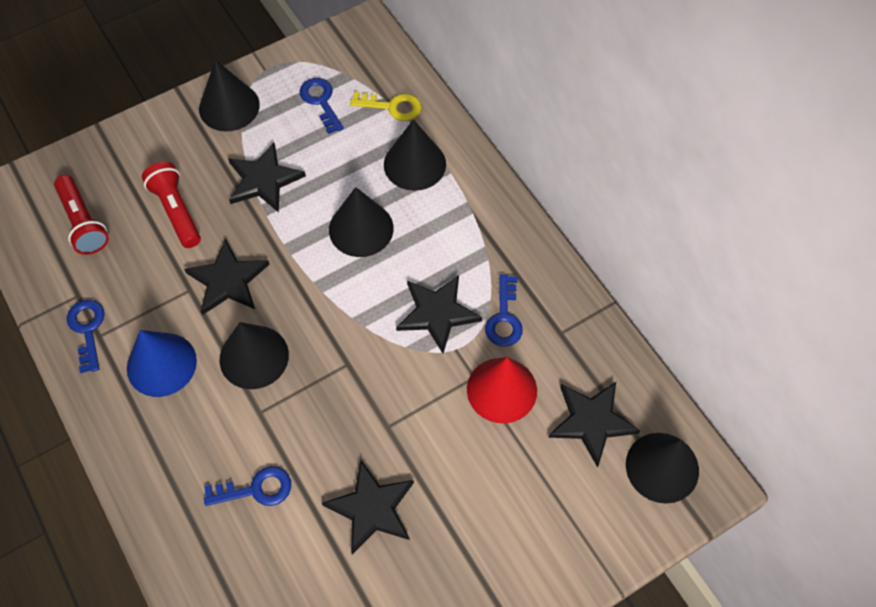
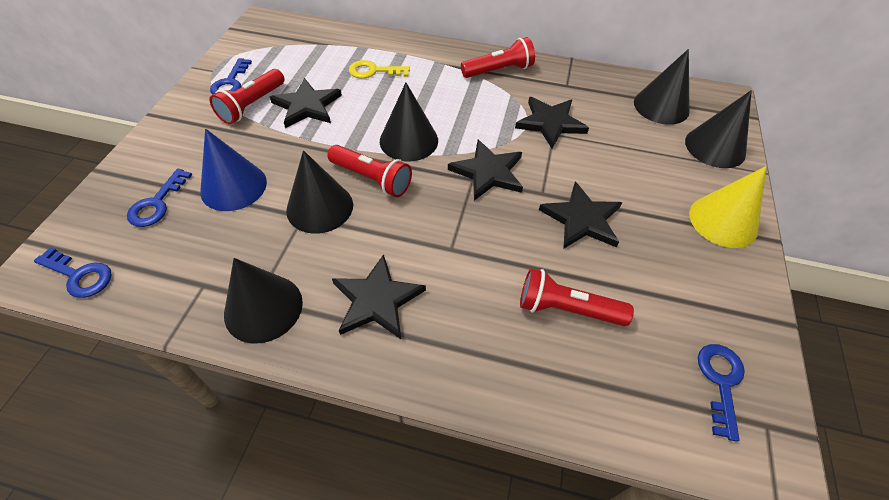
red cone: 1 -> 0
red flashlight: 2 -> 4
yellow cone: 0 -> 1

